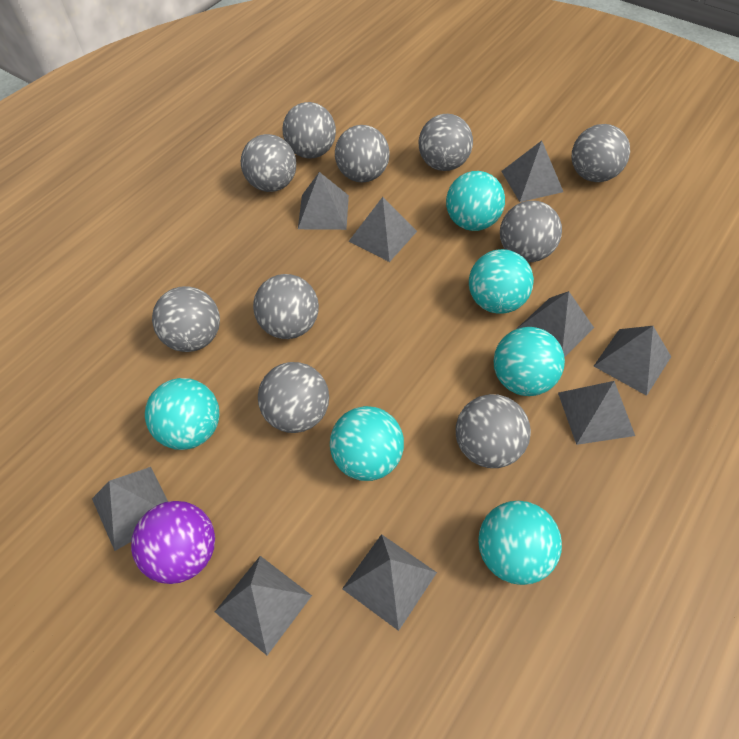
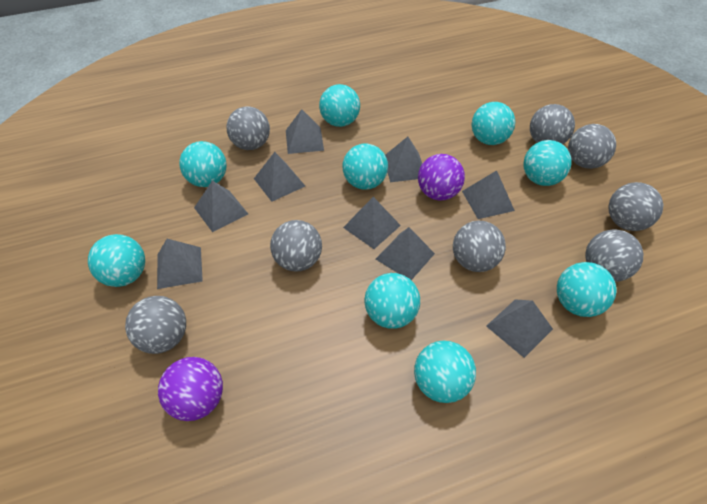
grey ball: 10 -> 8
purple ball: 1 -> 2
turquoise ball: 6 -> 9

